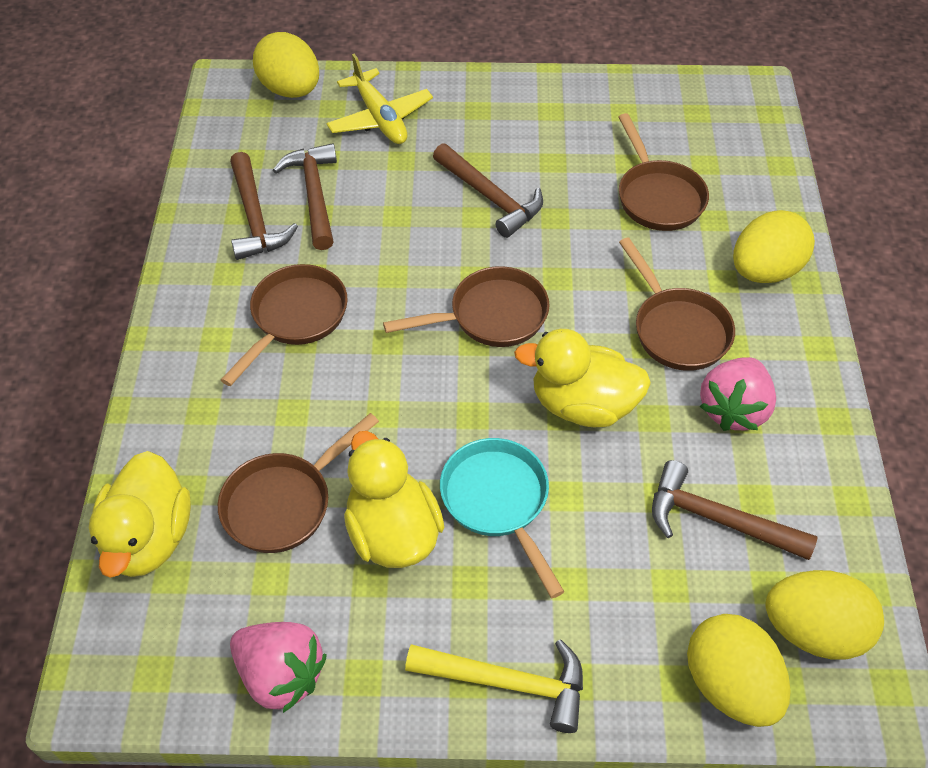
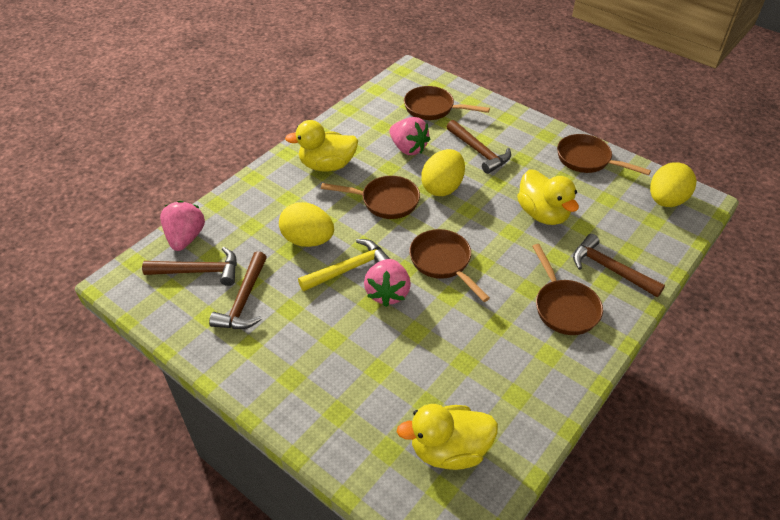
pink strawberry: 2 -> 3
turquoise pan: 1 -> 0
yellow egg: 4 -> 3
yellow plane: 1 -> 0

